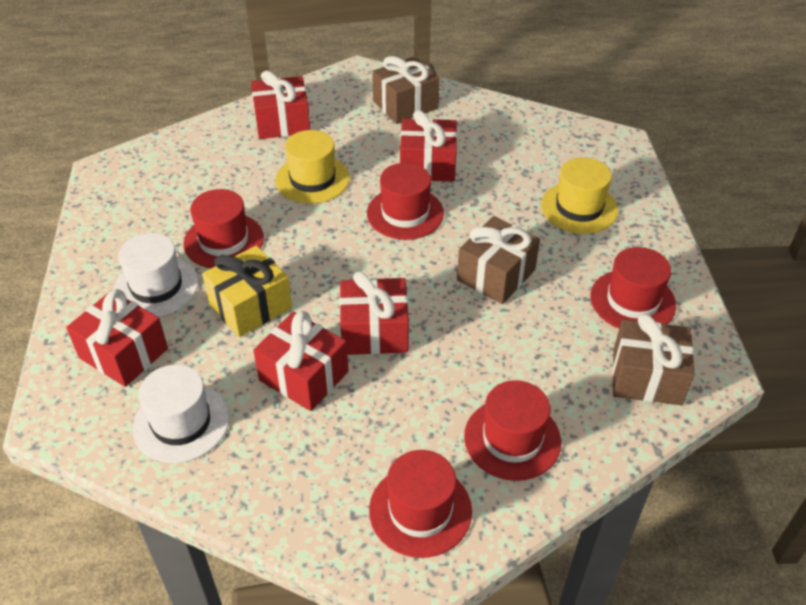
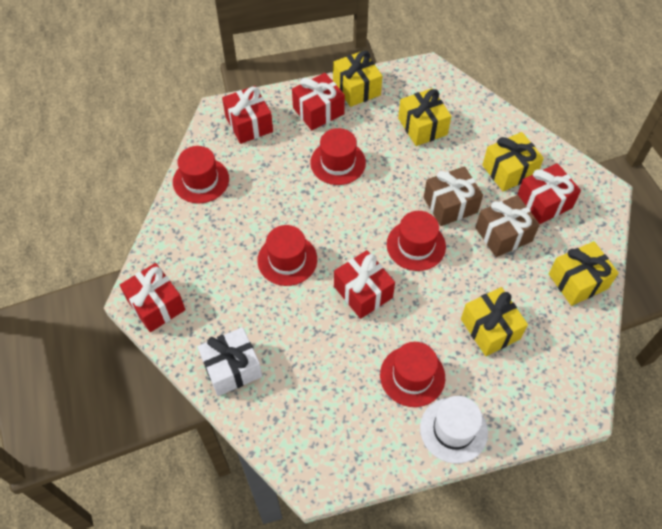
brown gift: 3 -> 2
white gift: 0 -> 1
white hat: 2 -> 1
yellow gift: 1 -> 5
yellow hat: 2 -> 0

